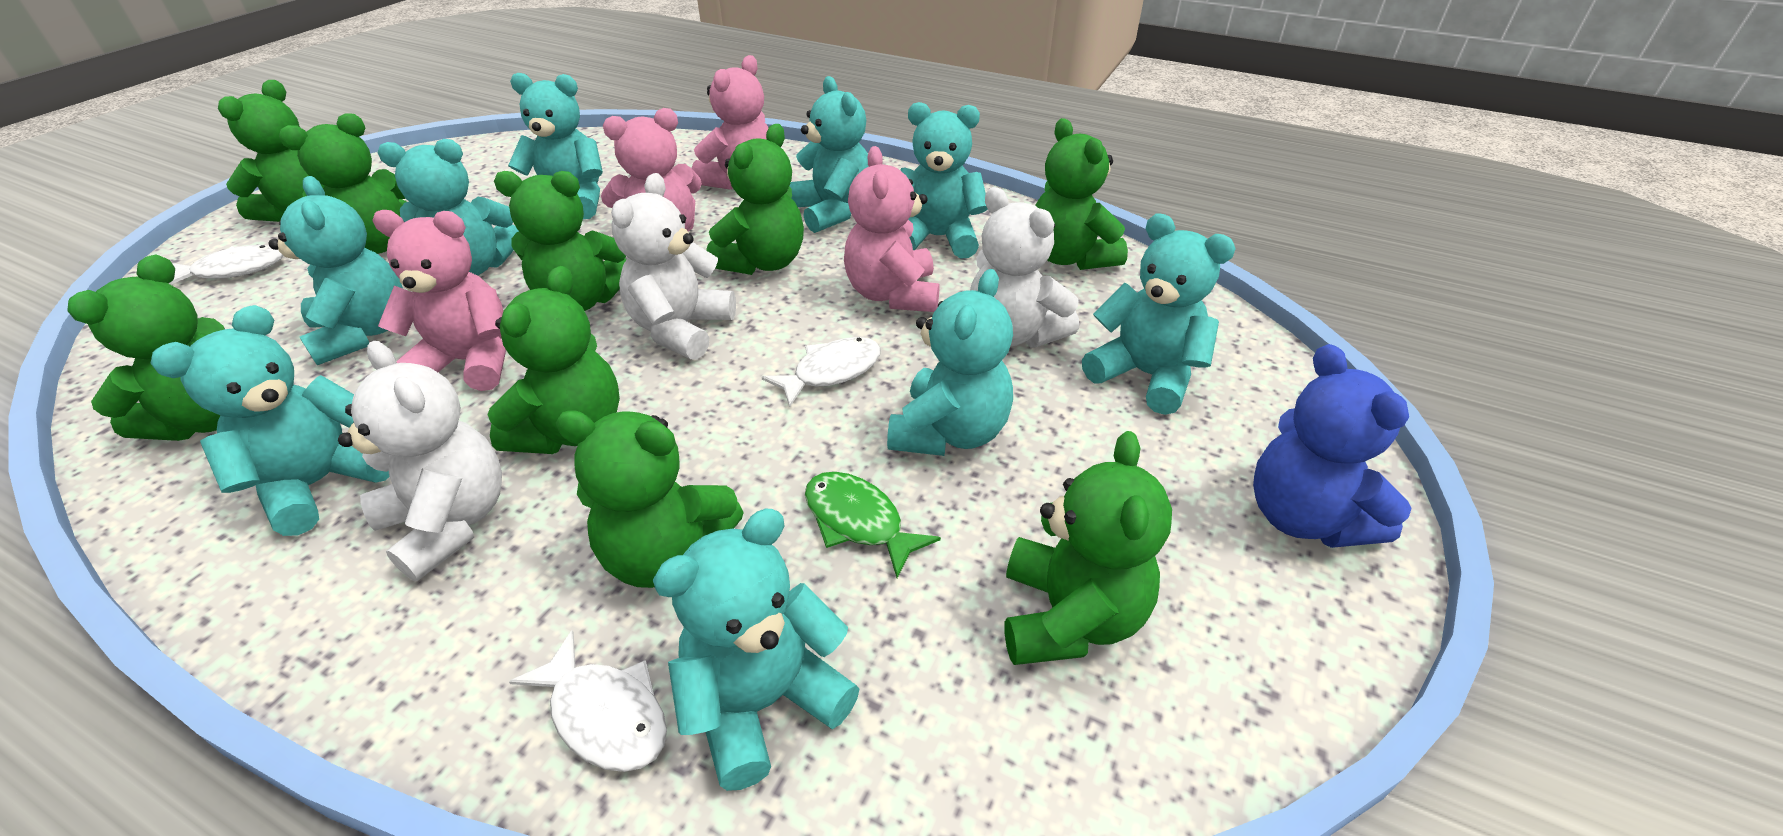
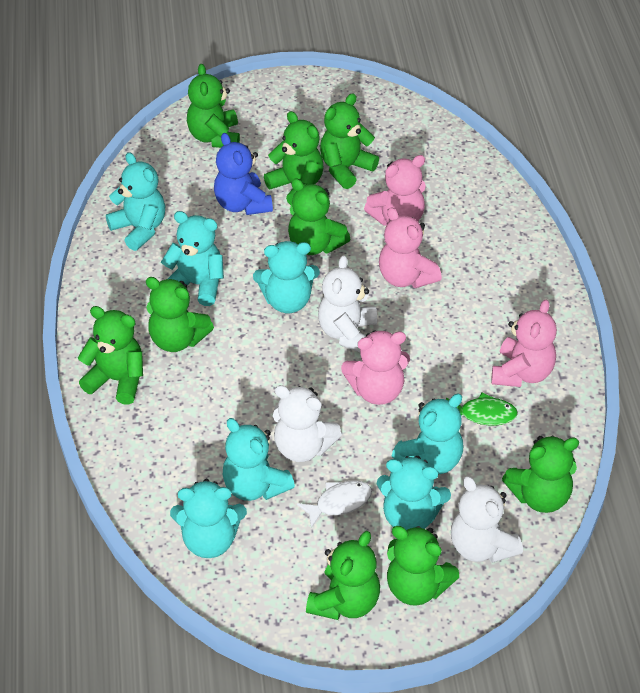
turquoise teddy bear: 9 -> 7
white fish: 3 -> 1

